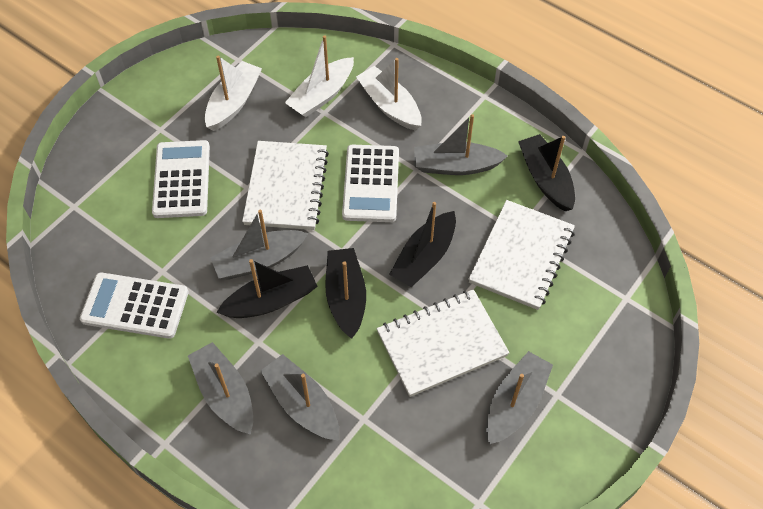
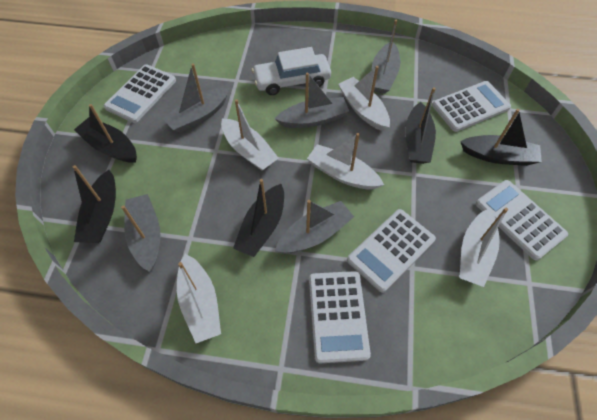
black boat: 4 -> 5
white boat: 3 -> 5
white calculator: 3 -> 5
white car: 0 -> 1
white notebook: 3 -> 0

